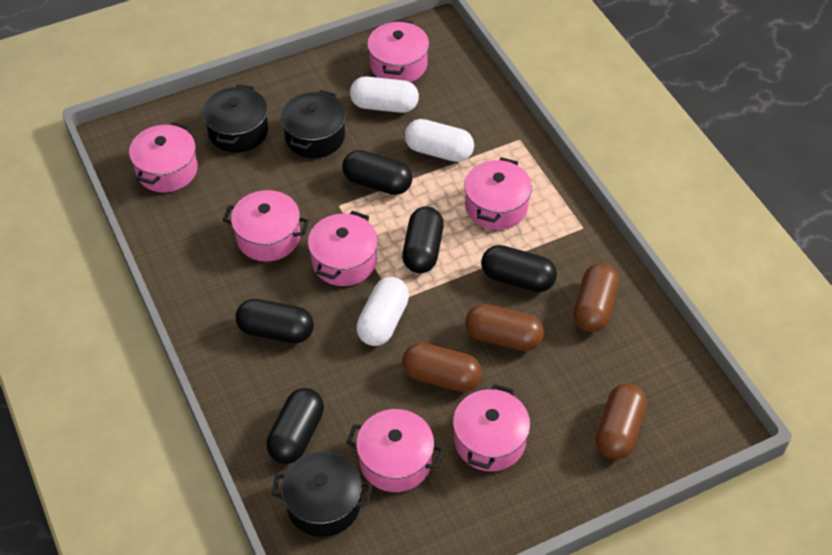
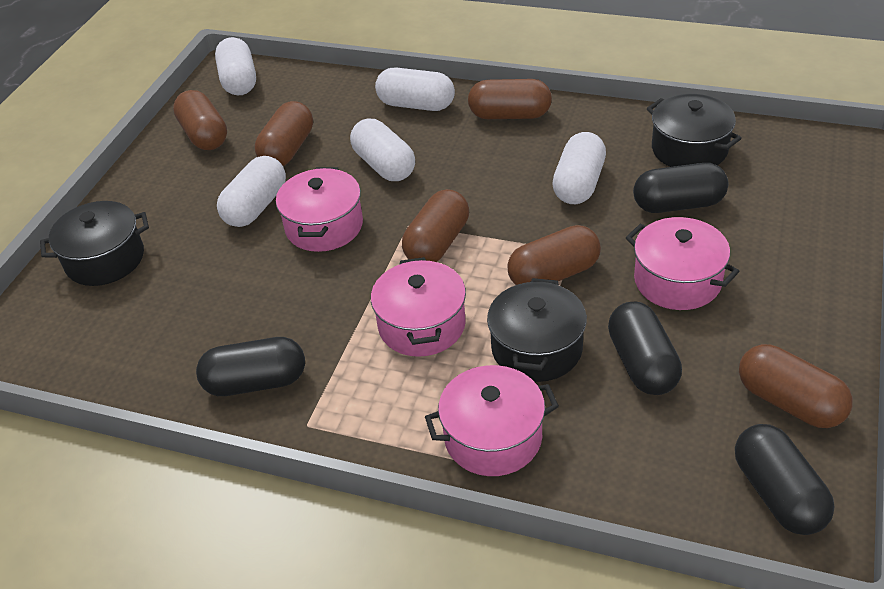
black capsule: 5 -> 4
brown capsule: 4 -> 6
pink pot: 7 -> 4
white capsule: 3 -> 5

